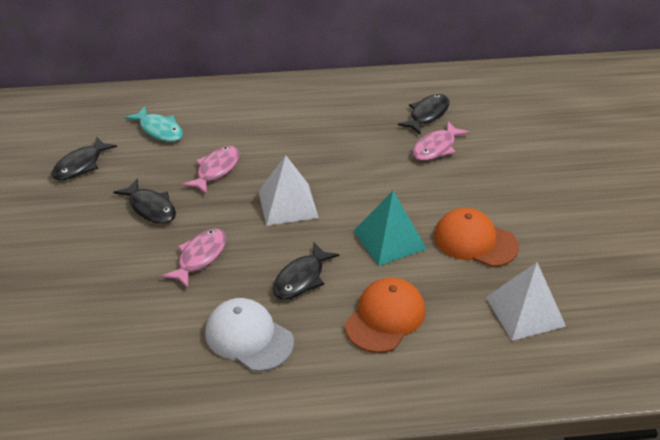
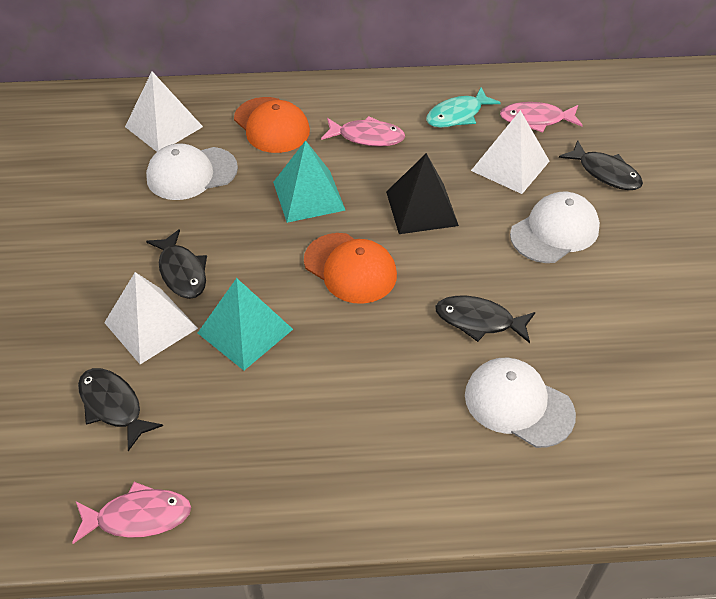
black pyramid: 0 -> 1
turquoise pyramid: 1 -> 2
white cap: 1 -> 3
white pyramid: 2 -> 3

